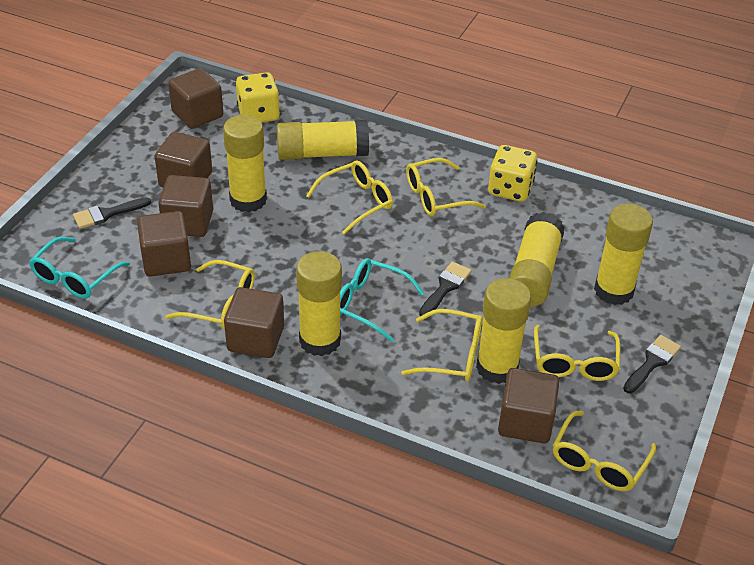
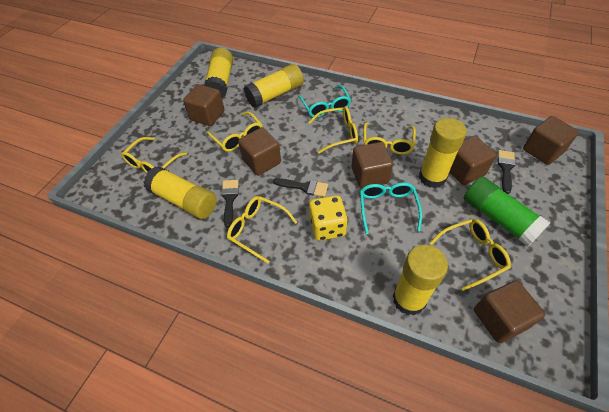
green glue stick: 0 -> 1
yellow dice: 2 -> 1
yellow glue stick: 6 -> 5

